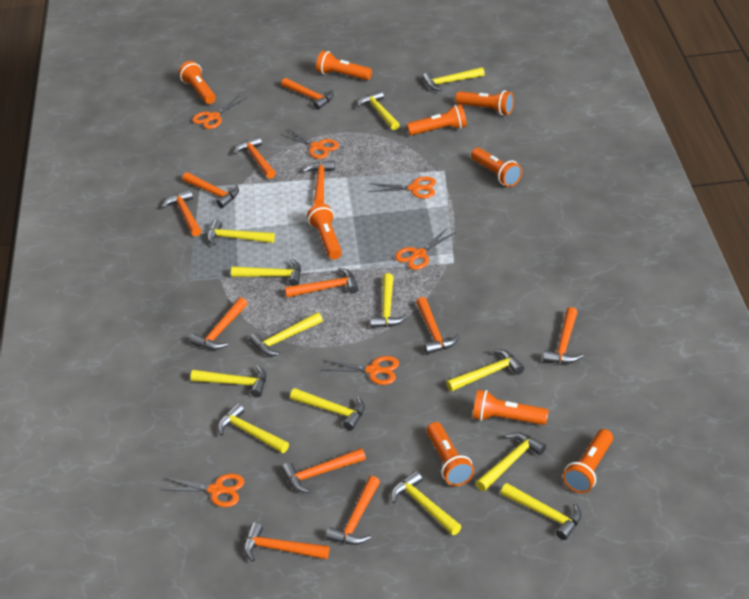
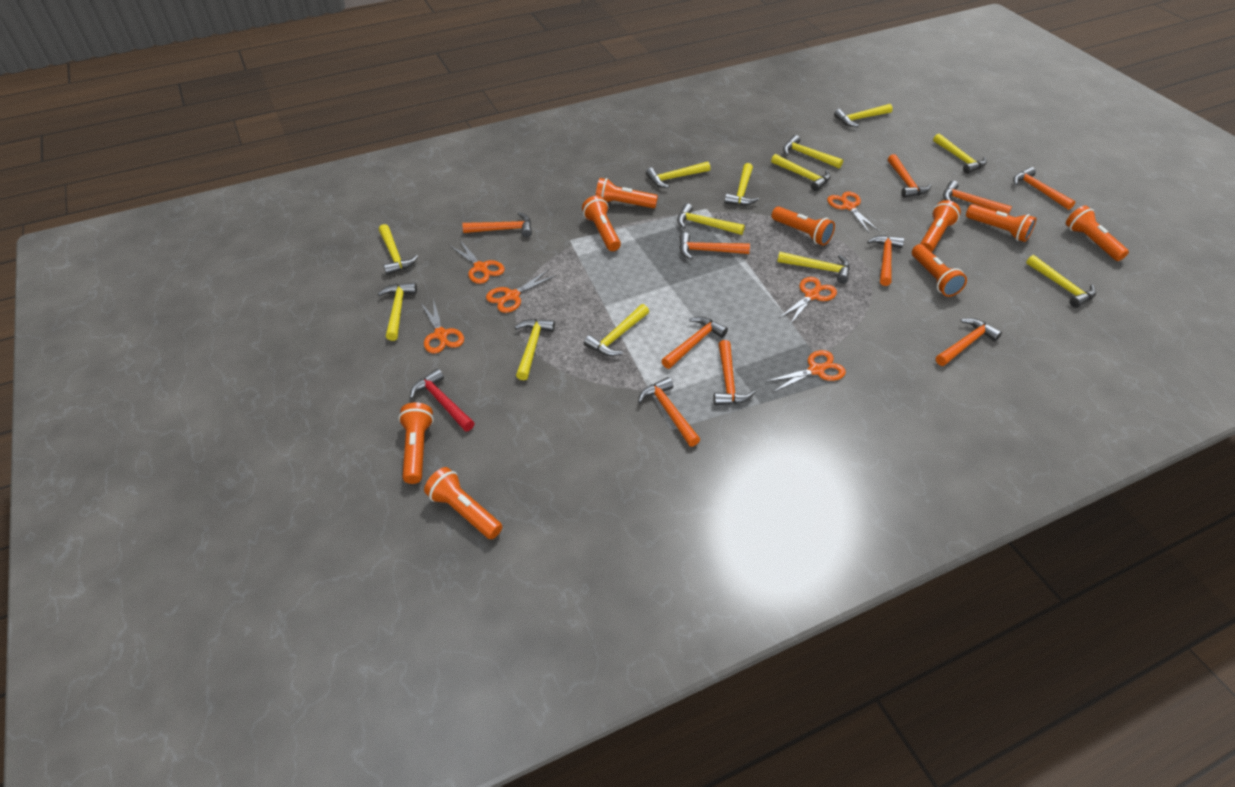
orange hammer: 12 -> 10
red hammer: 0 -> 1

